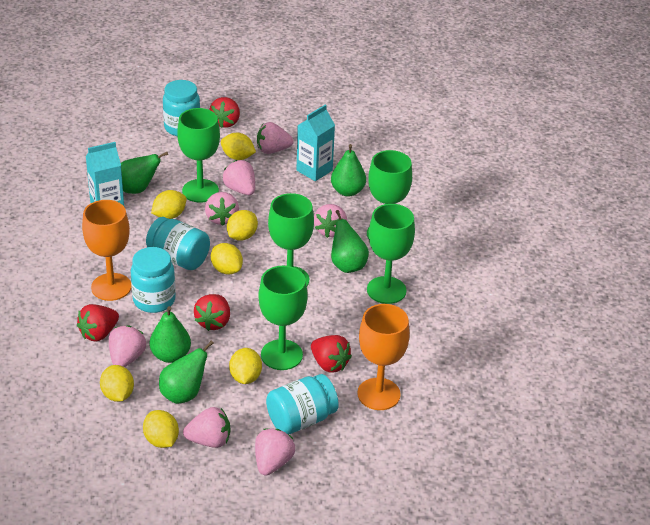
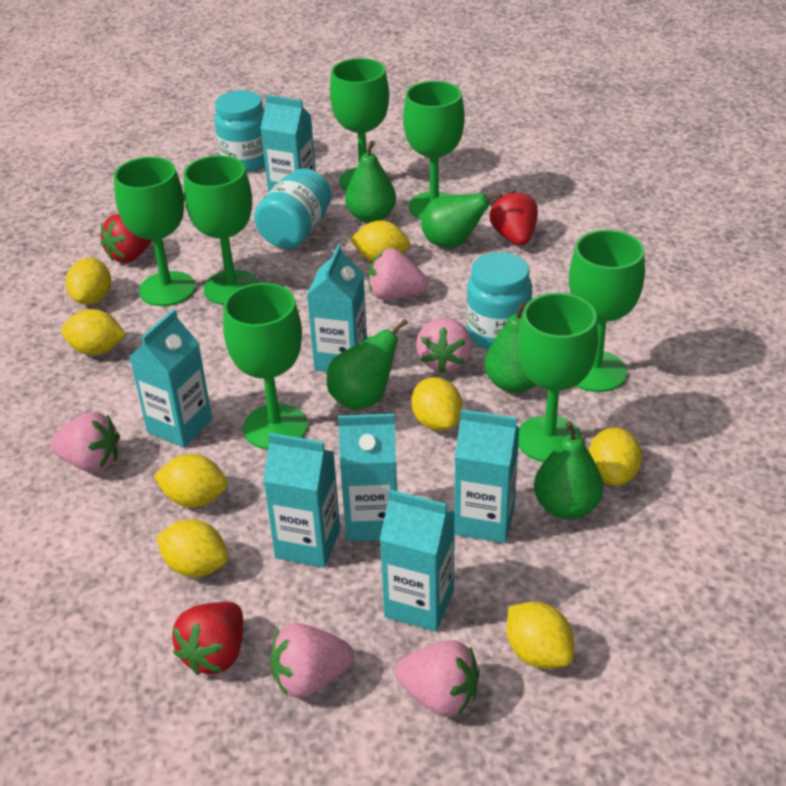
green goblet: 5 -> 7
orange goblet: 2 -> 0
pink strawberry: 7 -> 5
red strawberry: 4 -> 3
turquoise carton: 2 -> 7
turquoise jar: 4 -> 3
yellow lemon: 7 -> 8

